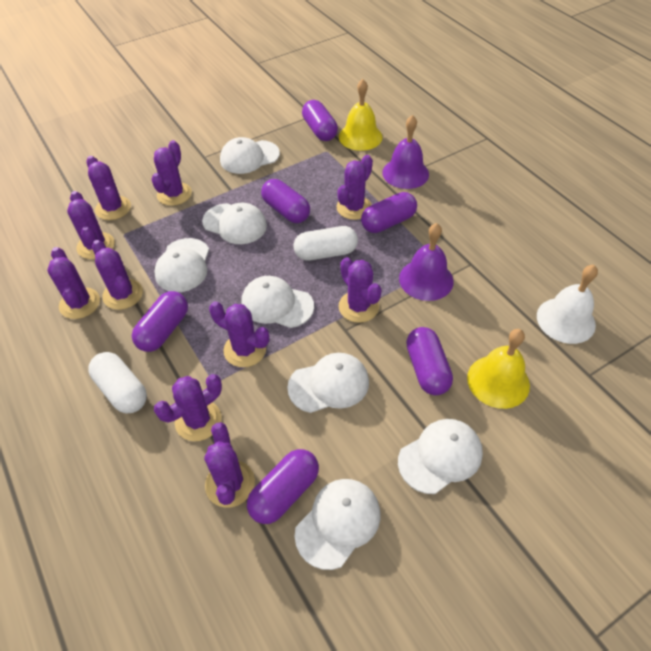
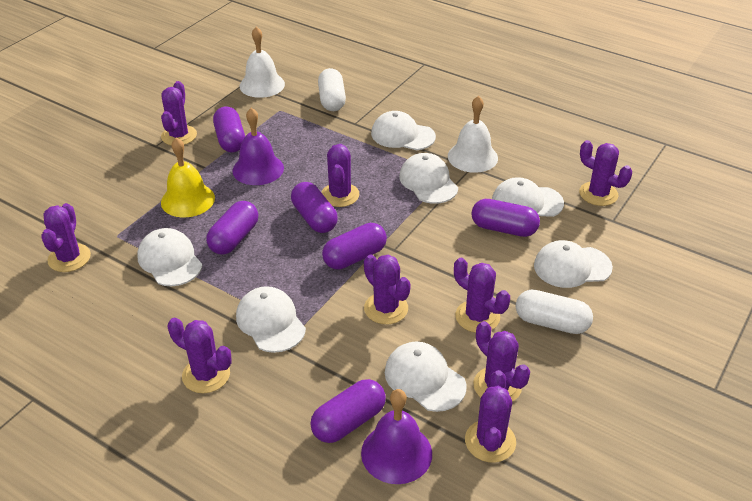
purple cactus: 10 -> 9
white bell: 1 -> 2
yellow bell: 2 -> 1

